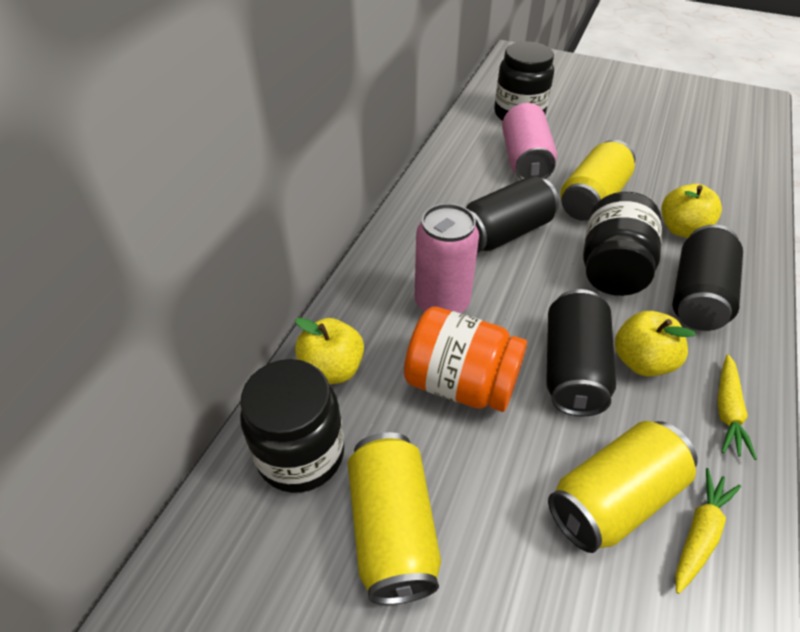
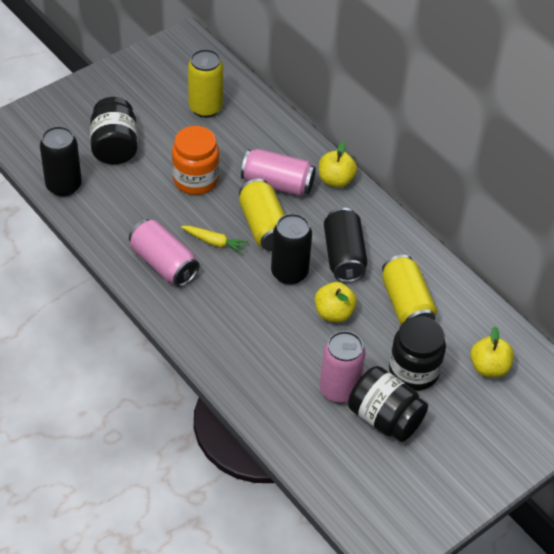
pink can: 2 -> 3
yellow carrot: 2 -> 1

